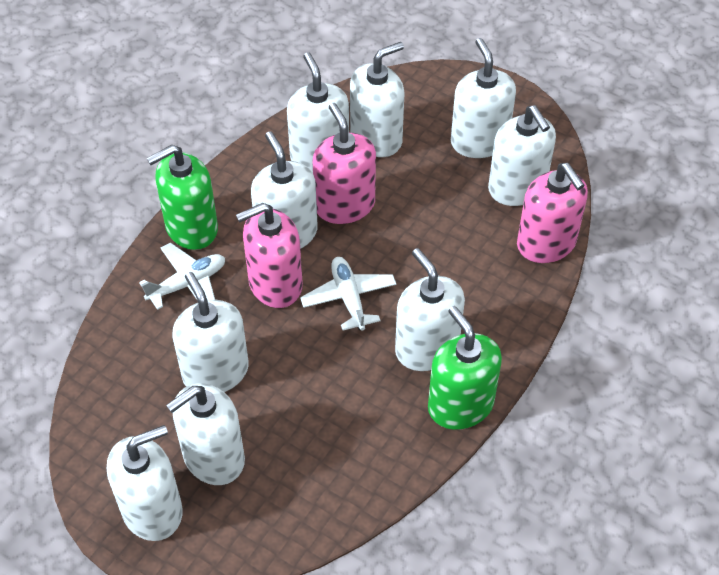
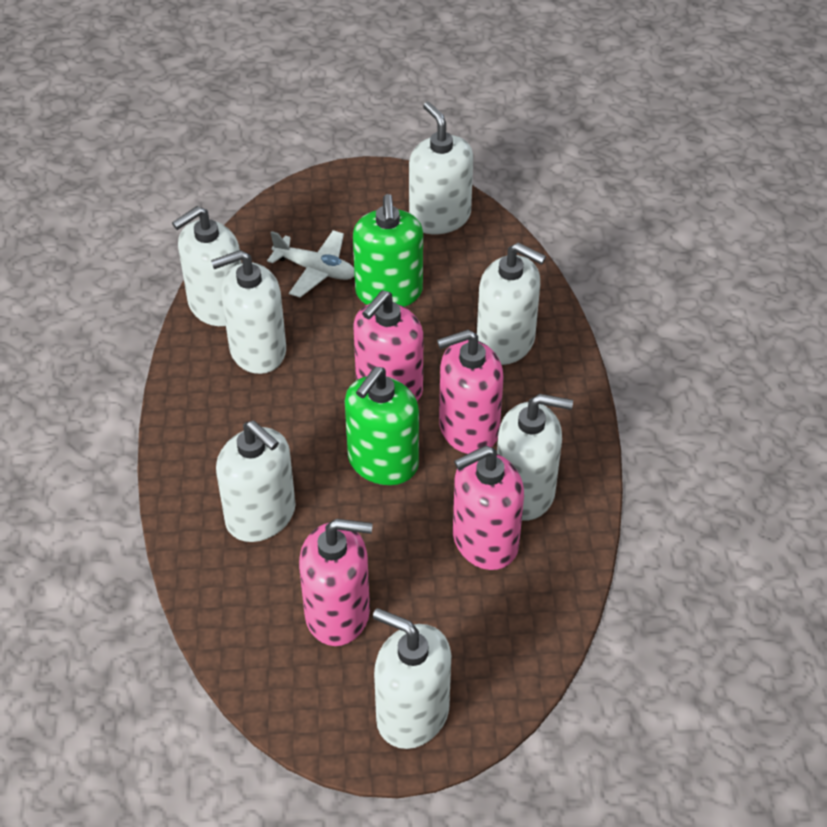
pink soap dispenser: 3 -> 4
white plane: 2 -> 1
white soap dispenser: 9 -> 7

